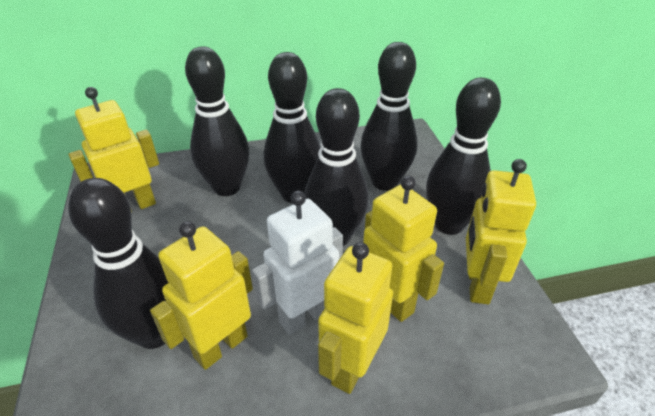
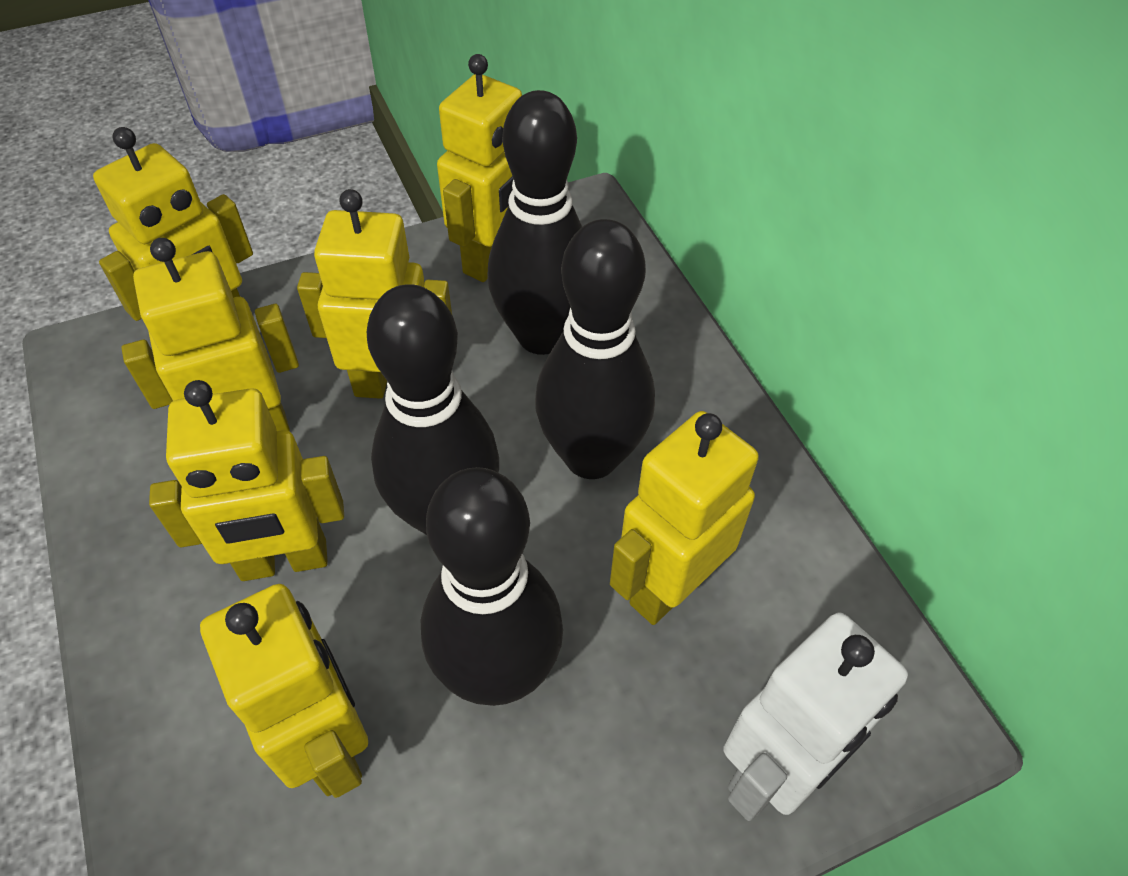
black bowling pin: 6 -> 4
yellow robot: 5 -> 7

